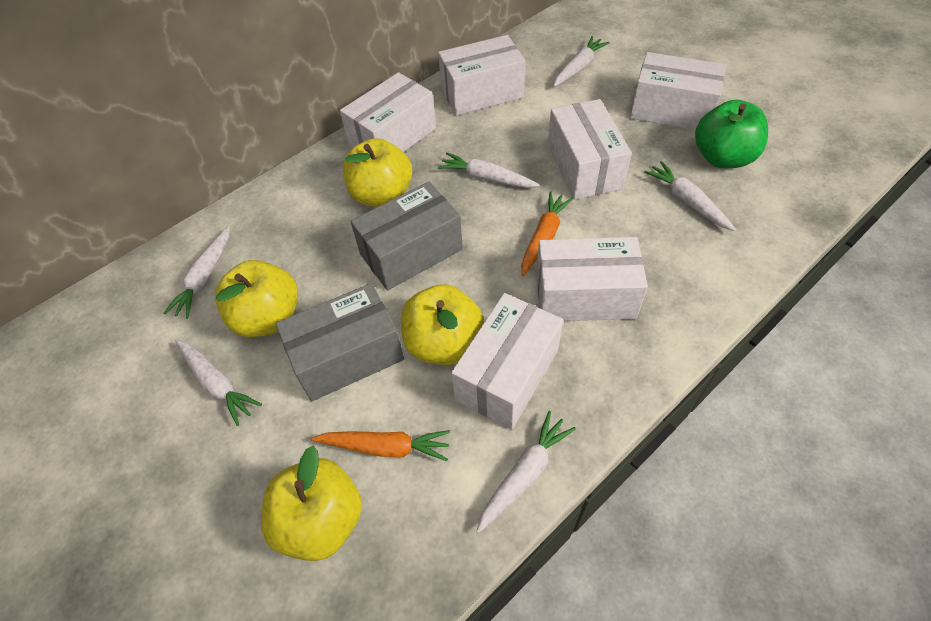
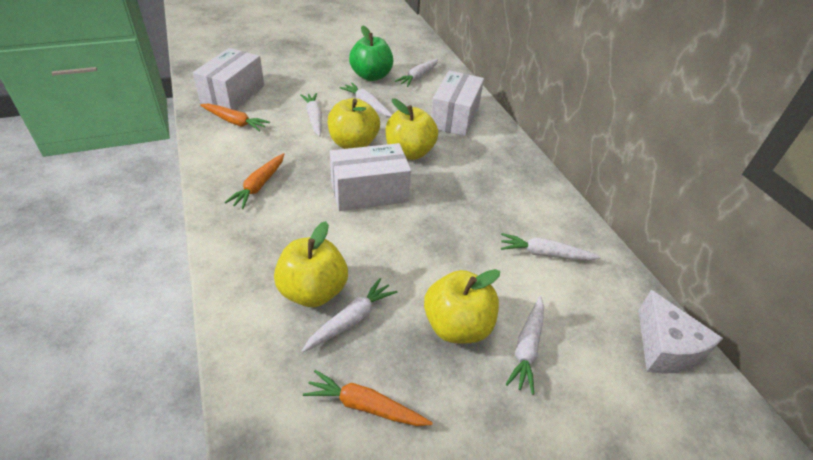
grey box: 2 -> 0
orange carrot: 2 -> 3
white box: 6 -> 3
white cheese: 0 -> 1

